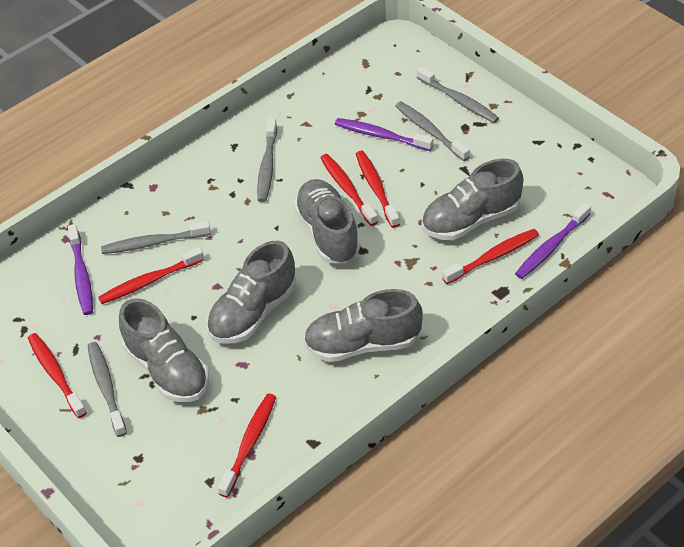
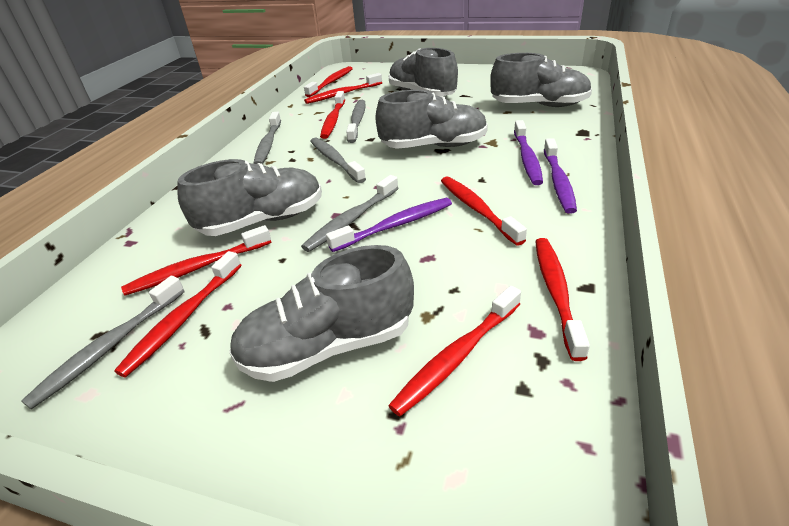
red toothbrush: 6 -> 8

